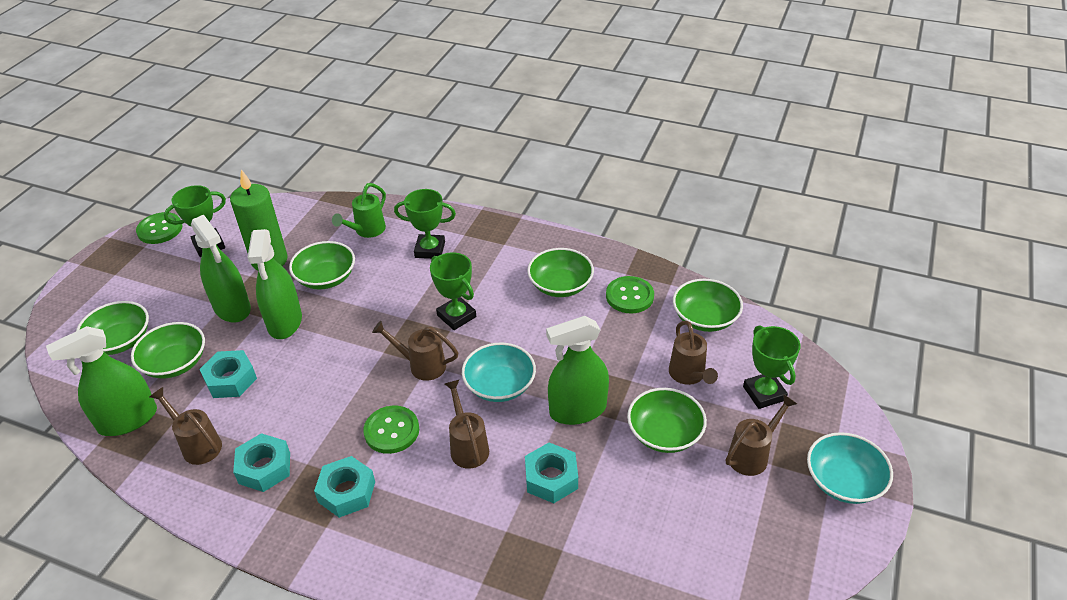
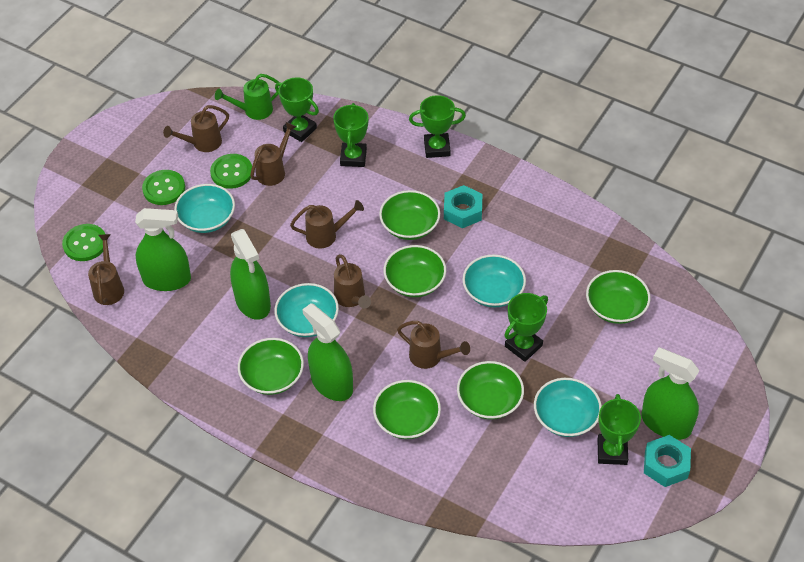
brown watering can: 5 -> 6
green candle: 1 -> 0
green trophy: 4 -> 5
turquoise bowl: 2 -> 4
turquoise nut: 4 -> 2

